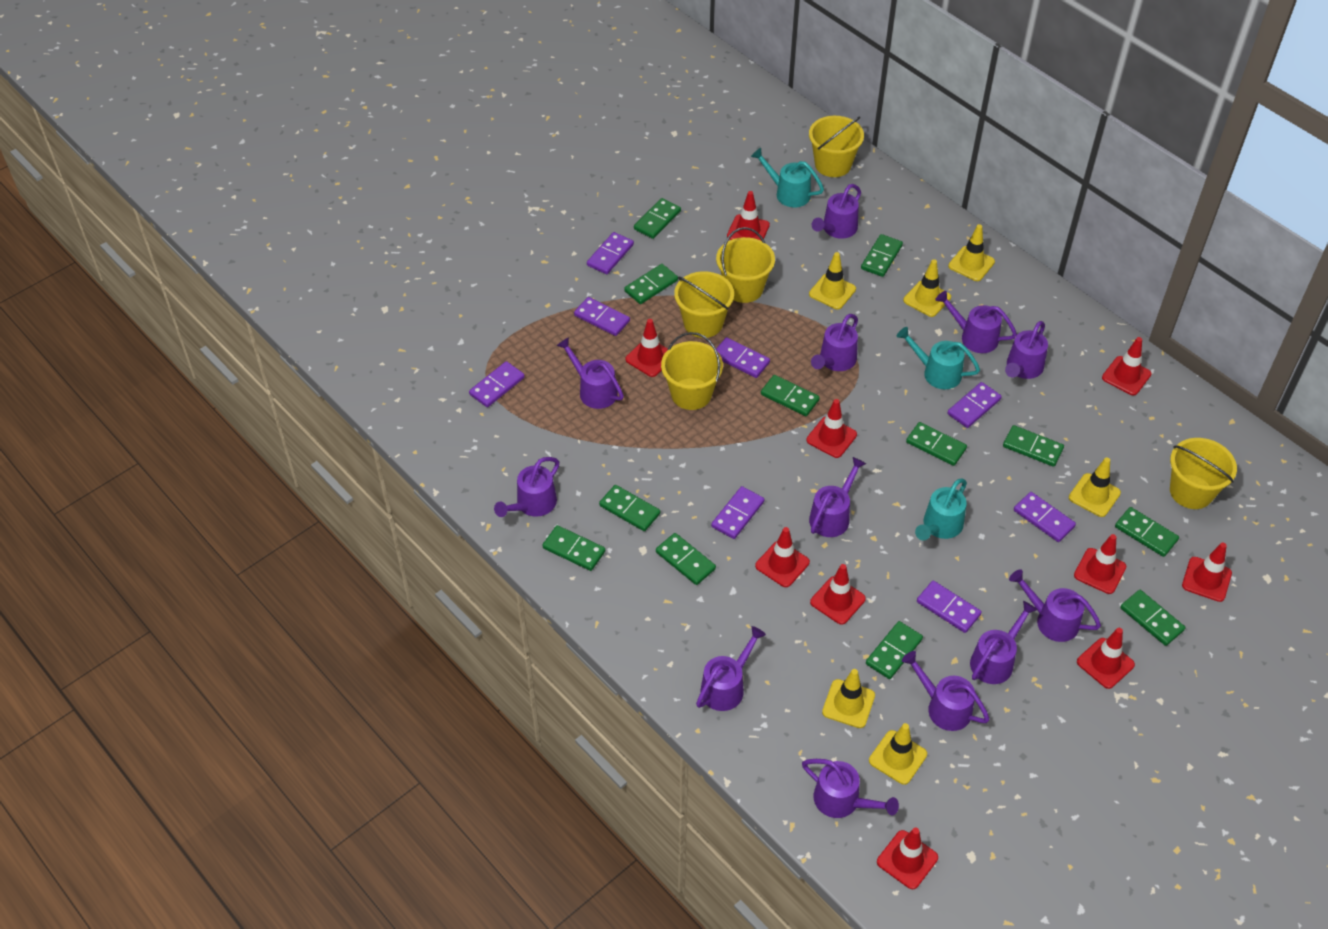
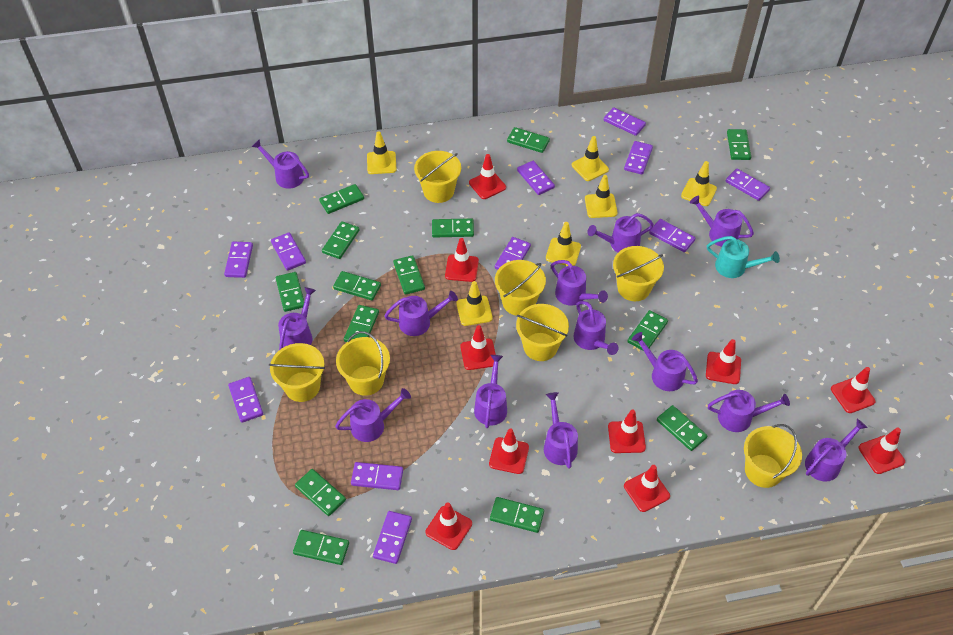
green domino: 12 -> 14
purple domino: 8 -> 11
purple watering can: 12 -> 13
turquoise watering can: 3 -> 1
yellow bucket: 5 -> 7

